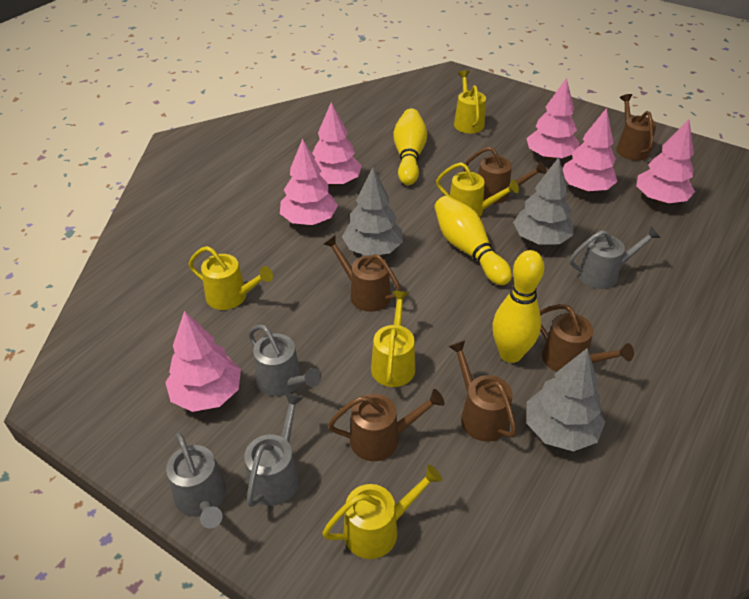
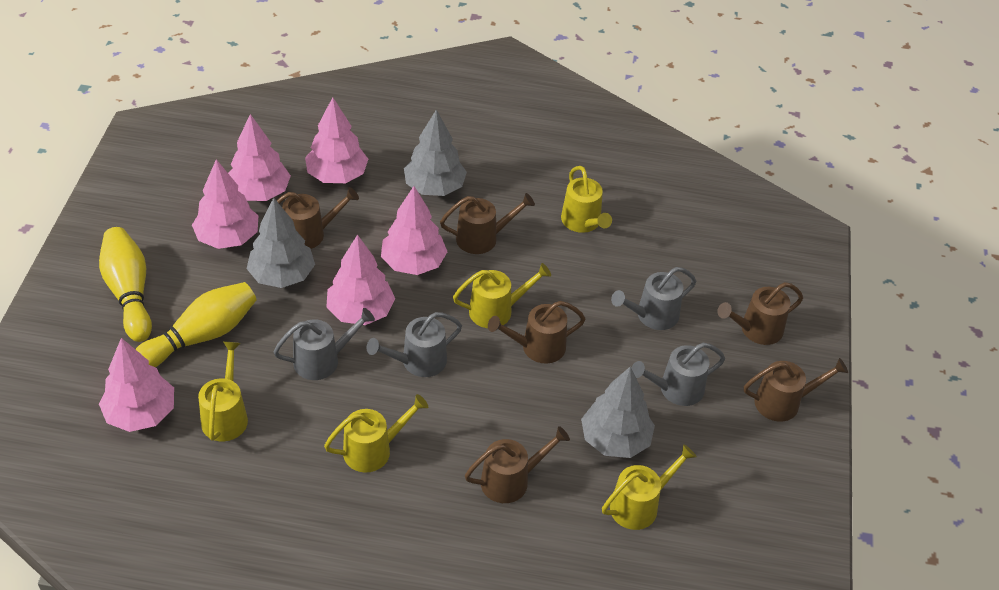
yellow bowling pin: 3 -> 2

